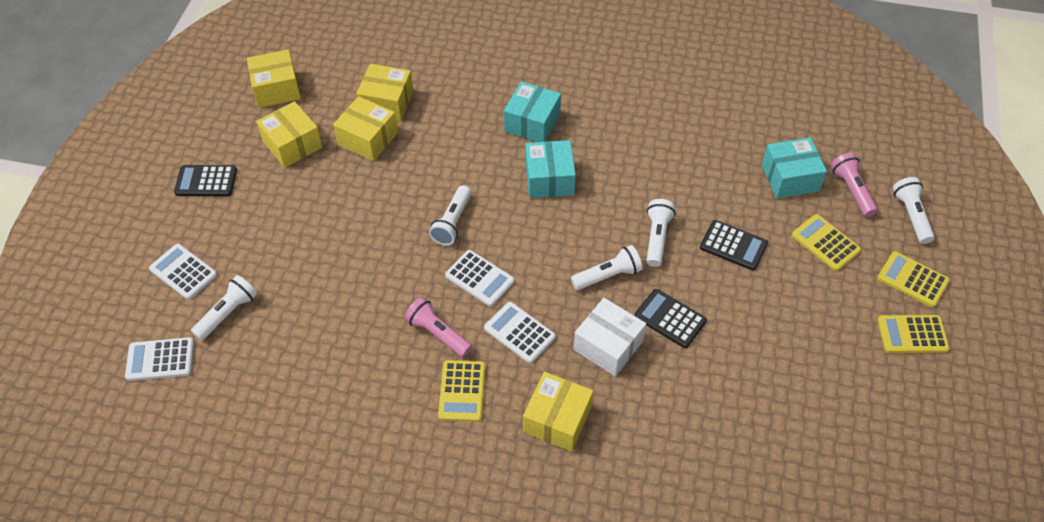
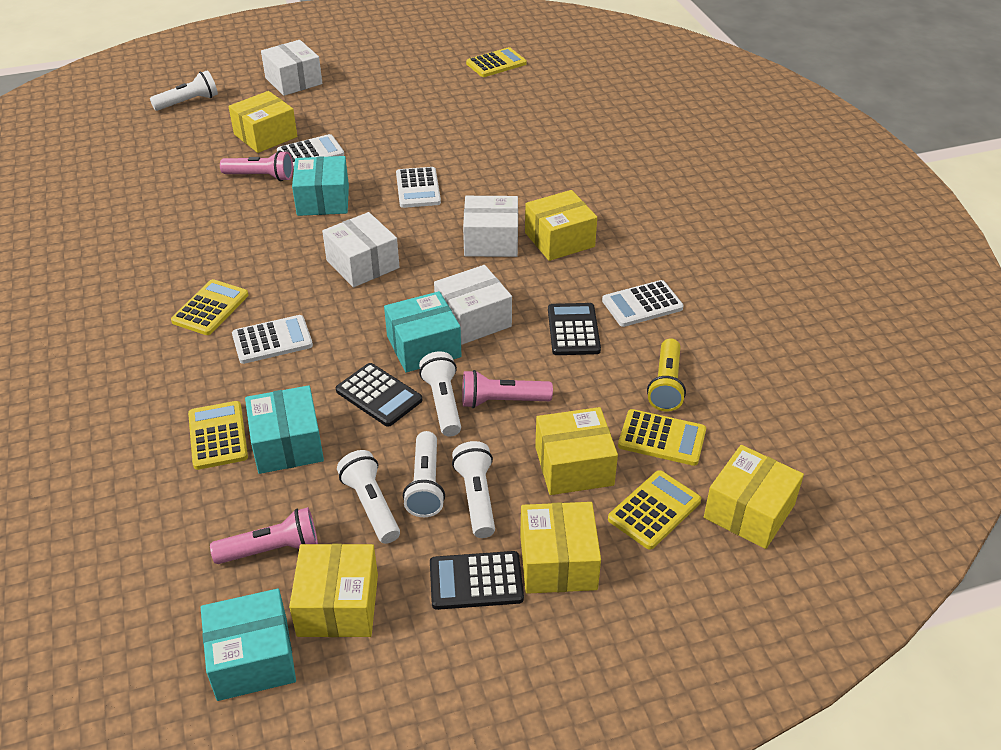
pink flashlight: 2 -> 3
turquoise box: 3 -> 4
white box: 1 -> 4
yellow box: 5 -> 6
yellow calculator: 4 -> 5
yellow flashlight: 0 -> 1

